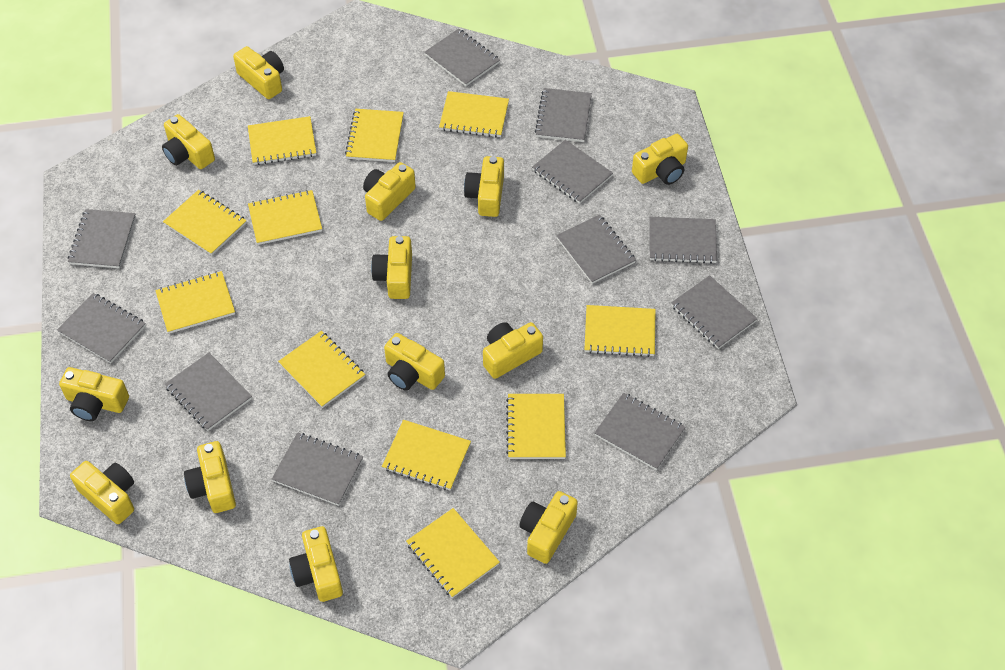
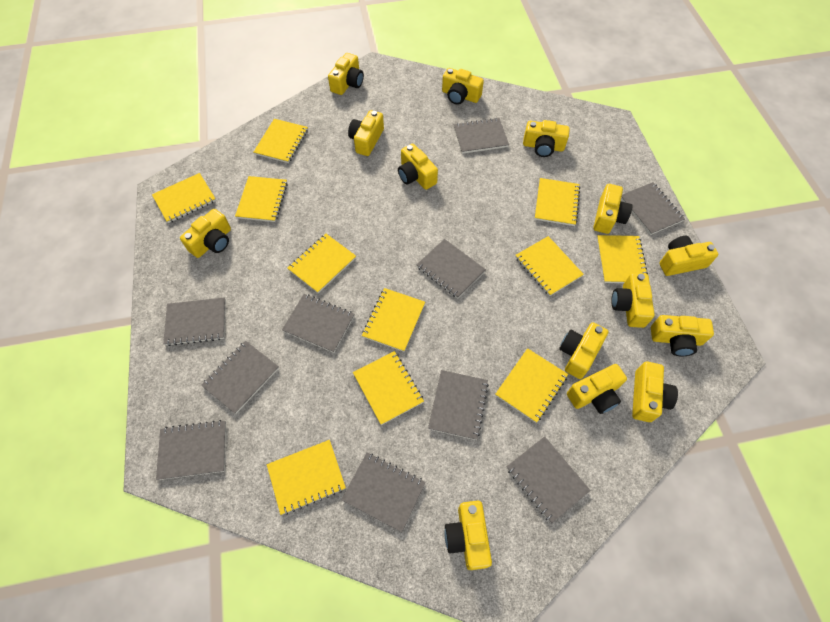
grey notebook: 11 -> 10
yellow camera: 13 -> 14

